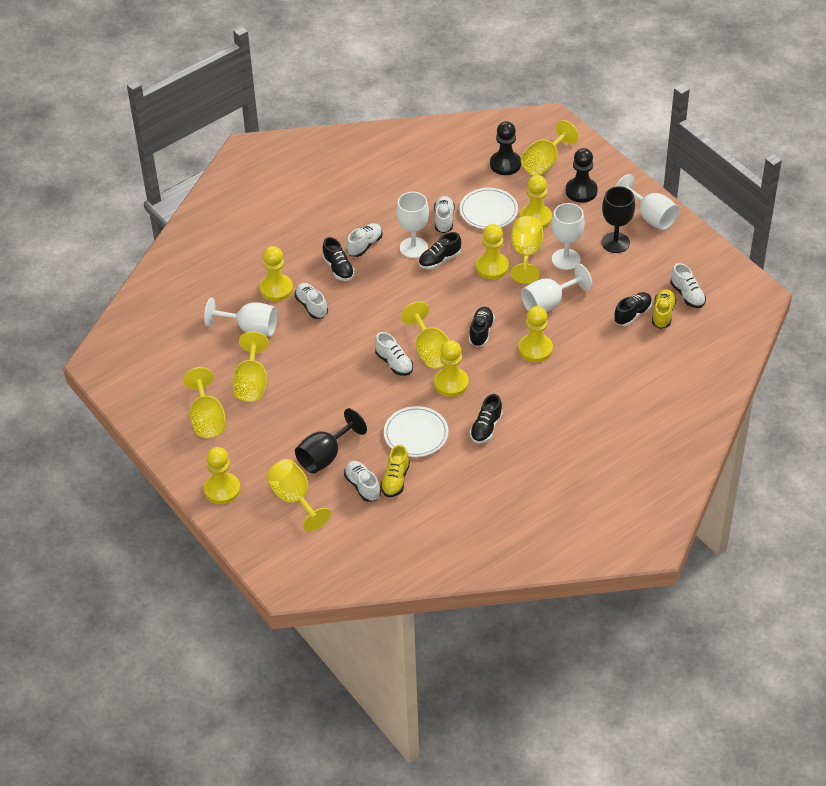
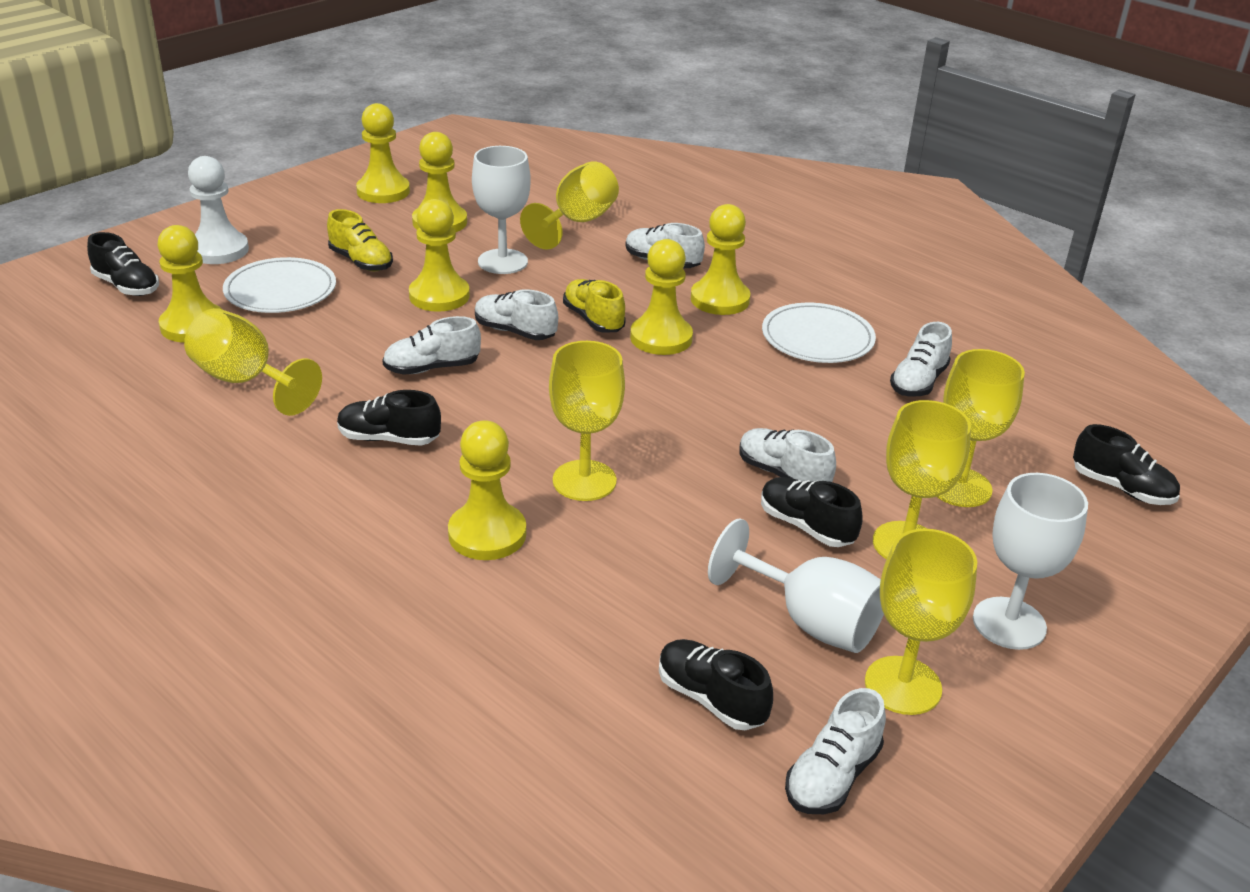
black goblet: 2 -> 0
black pawn: 2 -> 0
white goblet: 5 -> 3
white pawn: 0 -> 1
yellow pawn: 6 -> 7

